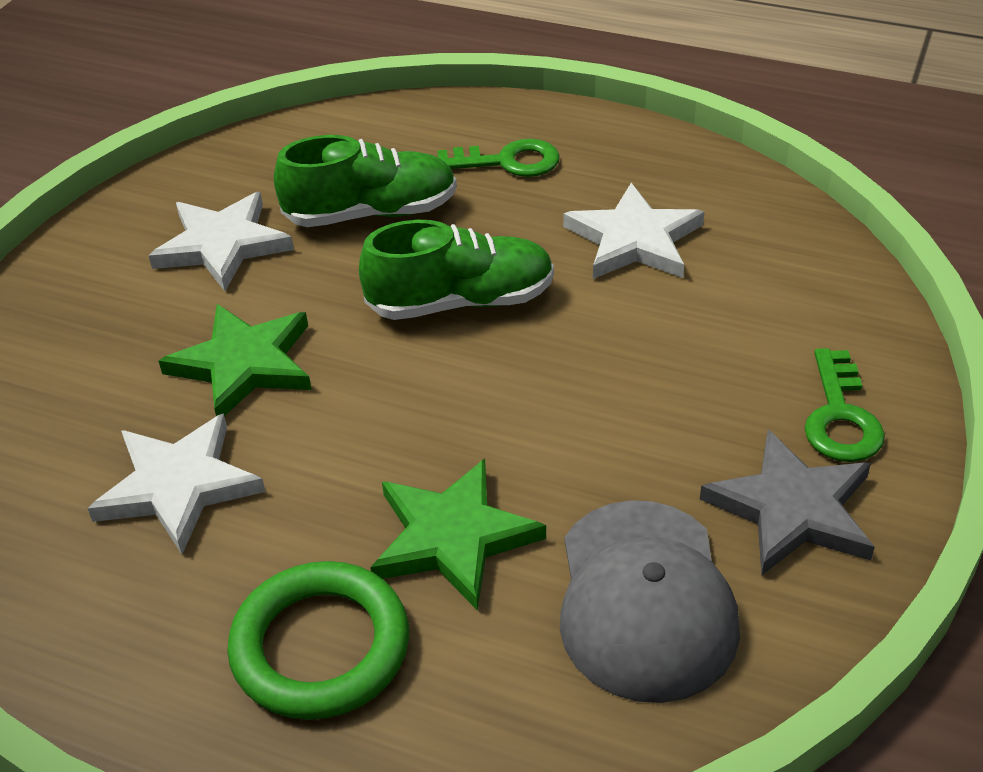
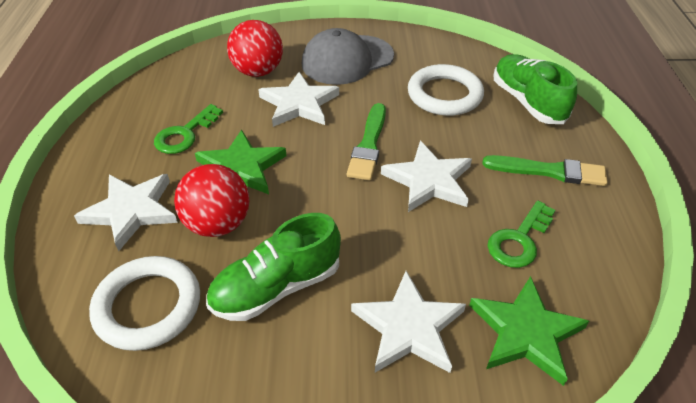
green brush: 0 -> 2
green ring: 1 -> 0
grey star: 1 -> 0
red ball: 0 -> 2
white ring: 0 -> 2
white star: 3 -> 4

